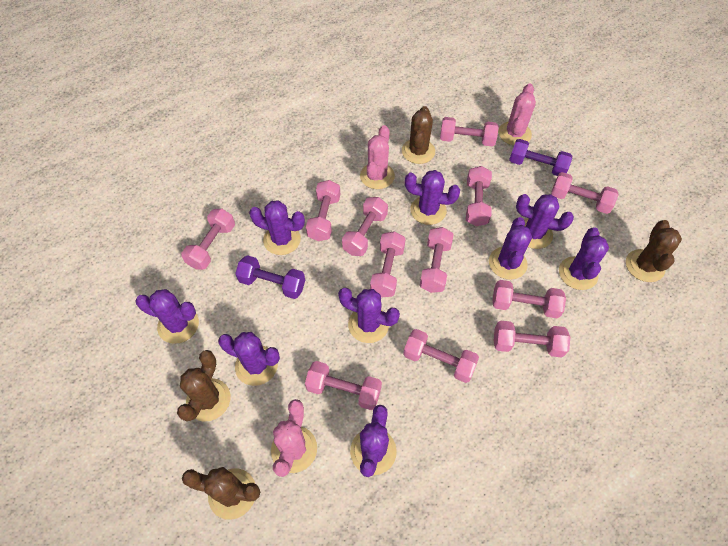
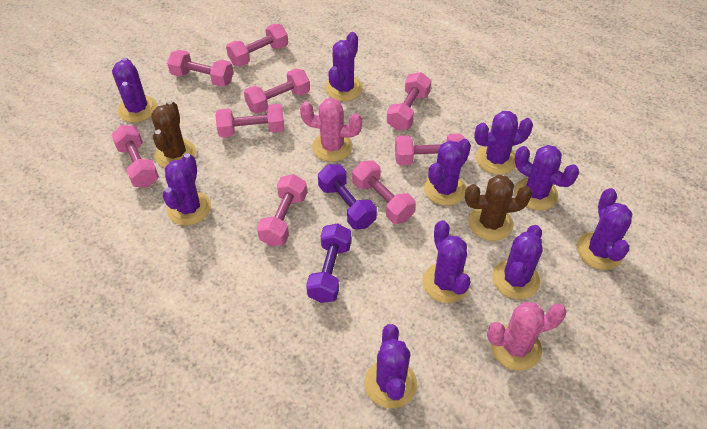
brown cactus: 4 -> 2
pink cactus: 3 -> 2
pink dumbbell: 12 -> 9
purple cactus: 9 -> 10

